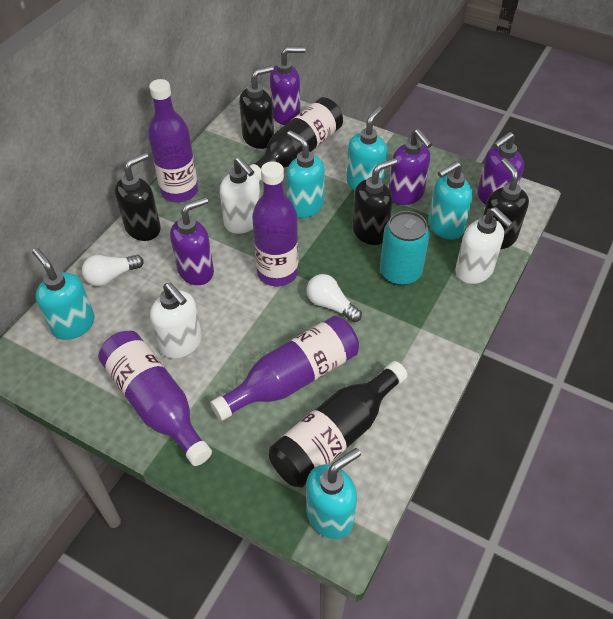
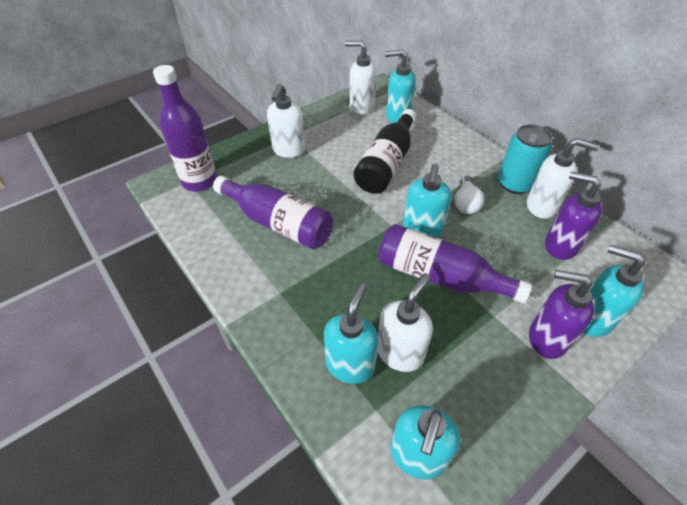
black bottle: 2 -> 1
black soap dispenser: 4 -> 0
purple bottle: 4 -> 3
purple soap dispenser: 4 -> 2
white light bulb: 2 -> 1
white soap dispenser: 3 -> 4

